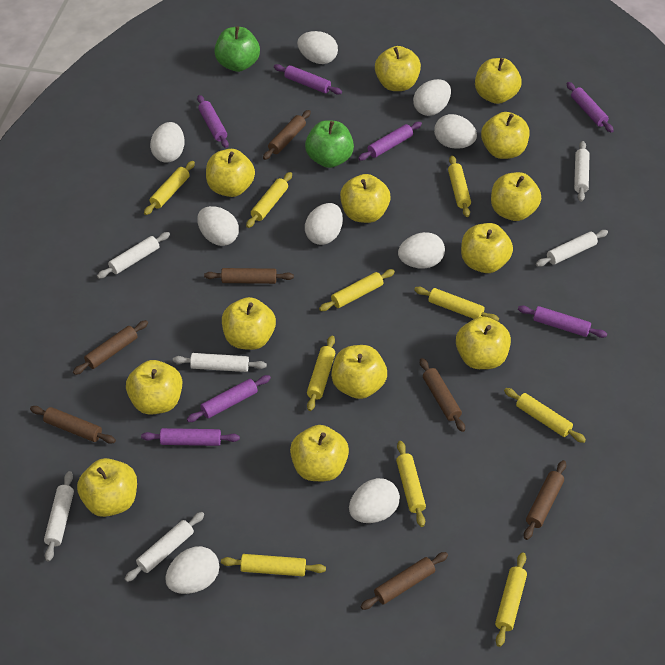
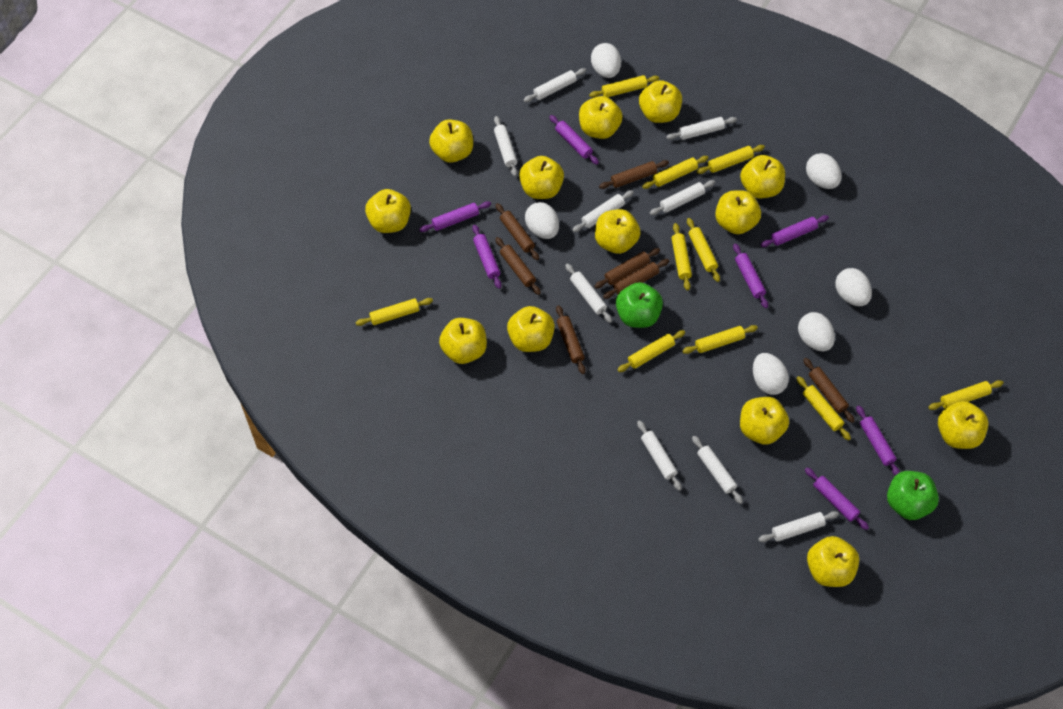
white egg: 9 -> 6
white rolling pin: 6 -> 9

